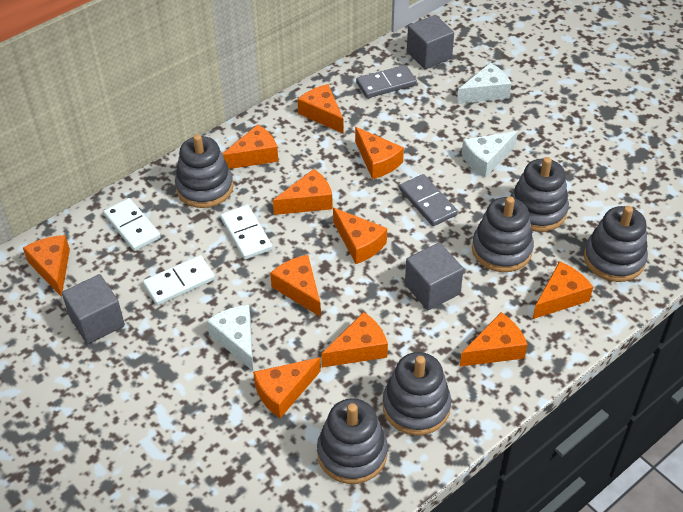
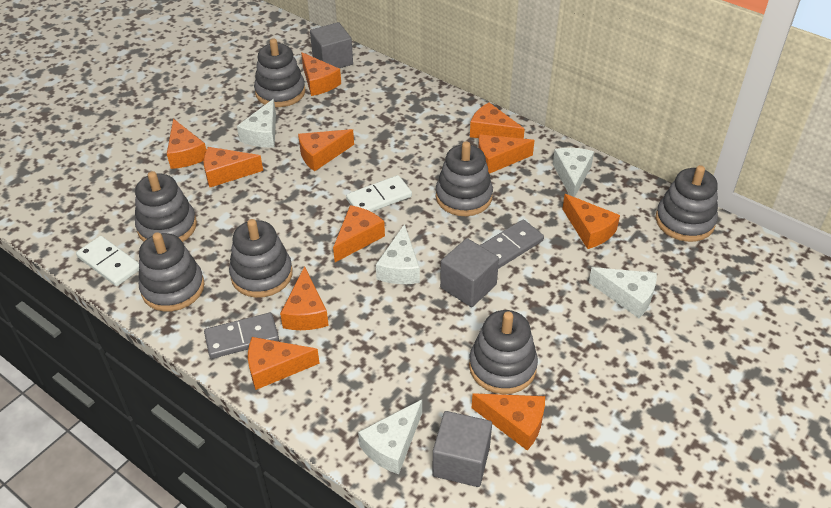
grey stacking toy: 6 -> 7
white cheese: 3 -> 5
white domino: 3 -> 2

